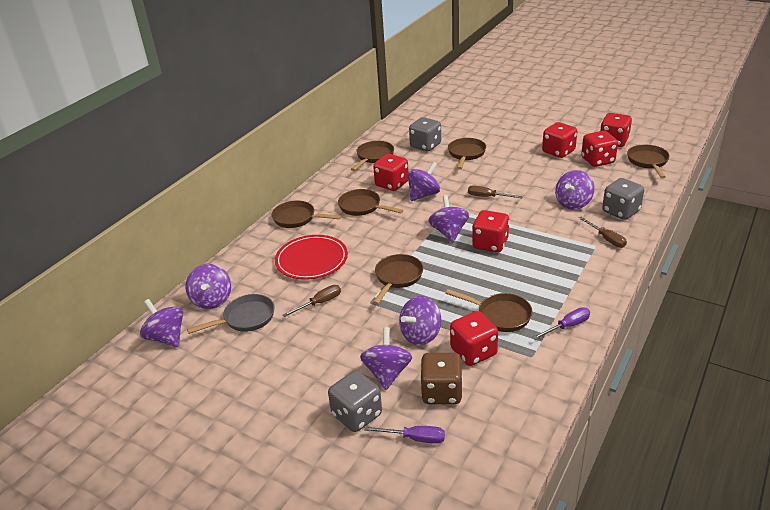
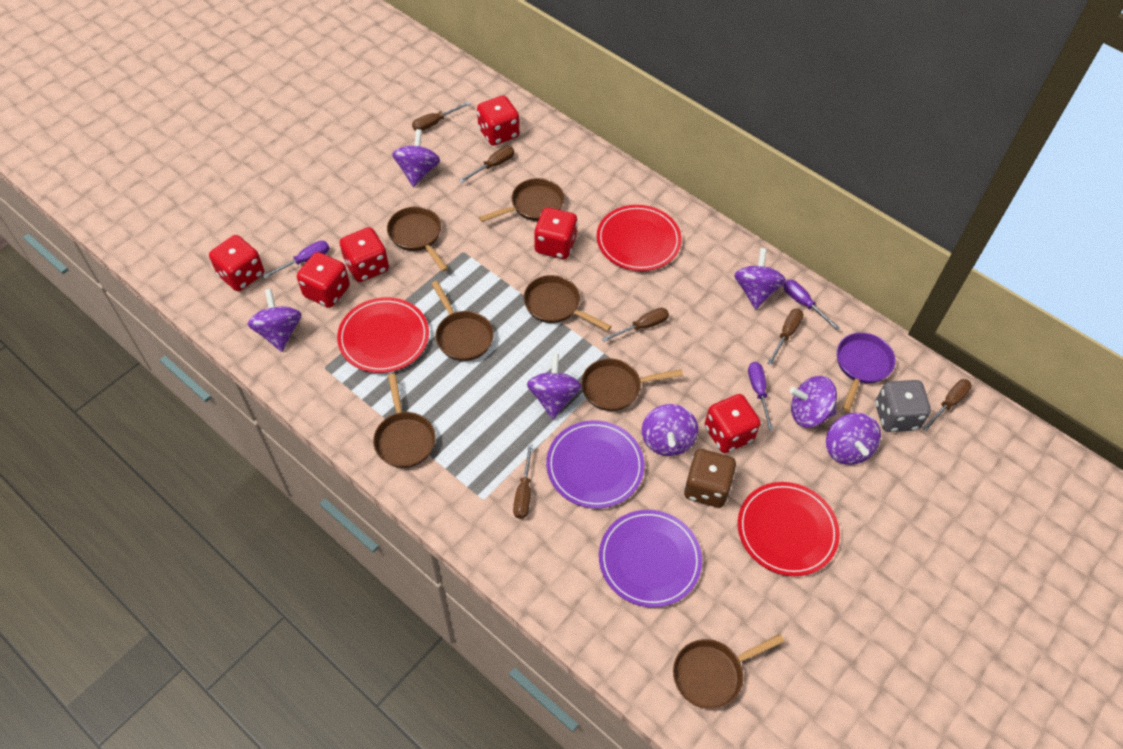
brown screwdriver: 3 -> 6
grey dice: 3 -> 1
grey pan: 1 -> 0
purple pan: 0 -> 1
purple plate: 0 -> 2
purple screwdriver: 2 -> 3
red plate: 1 -> 3

